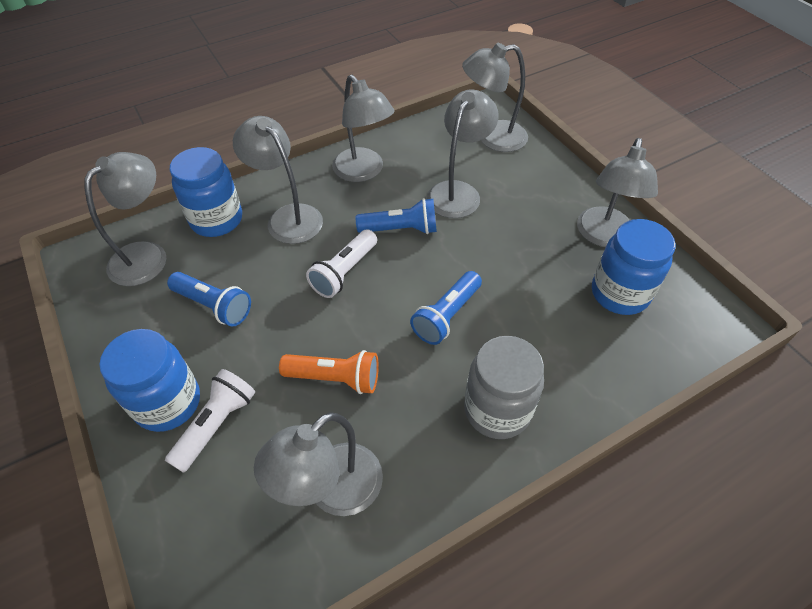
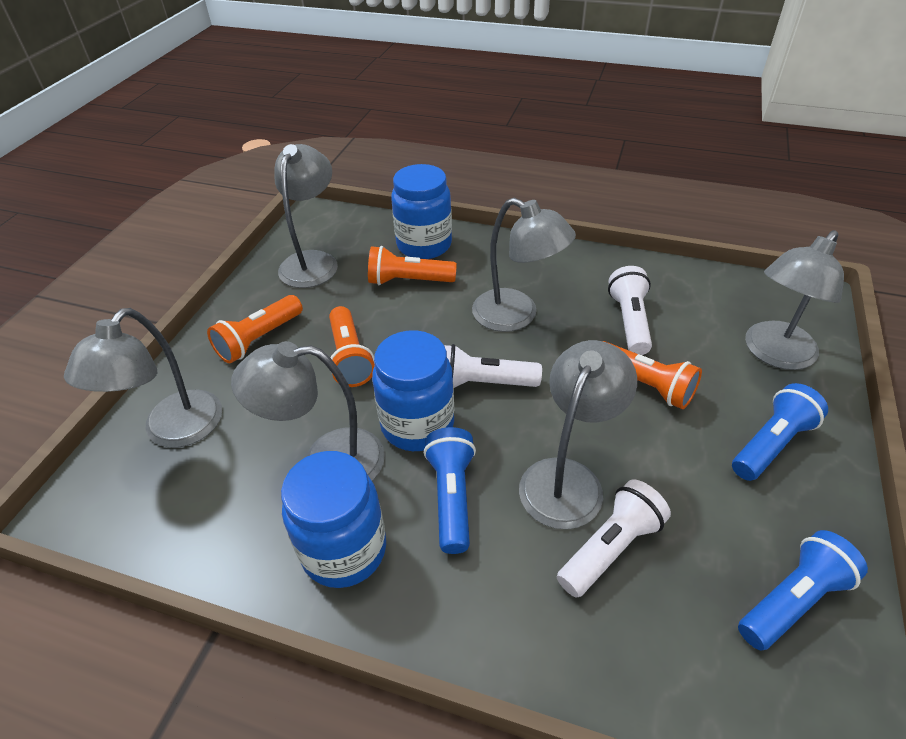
grey jar: 1 -> 0
grey lamp: 7 -> 6
orange flashlight: 1 -> 4
white flashlight: 2 -> 3

